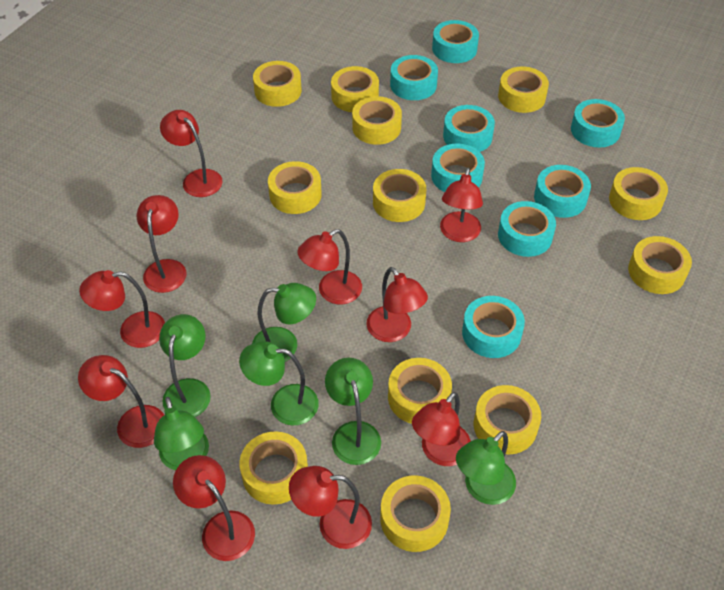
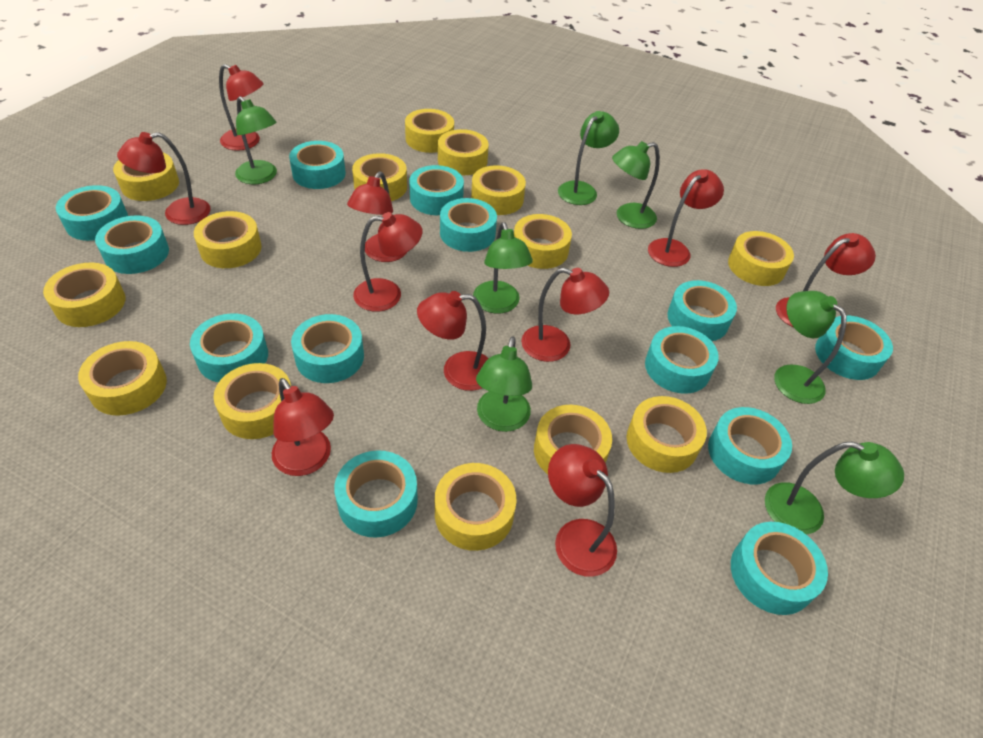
green lamp: 6 -> 7
turquoise tape: 8 -> 13
yellow tape: 12 -> 14

